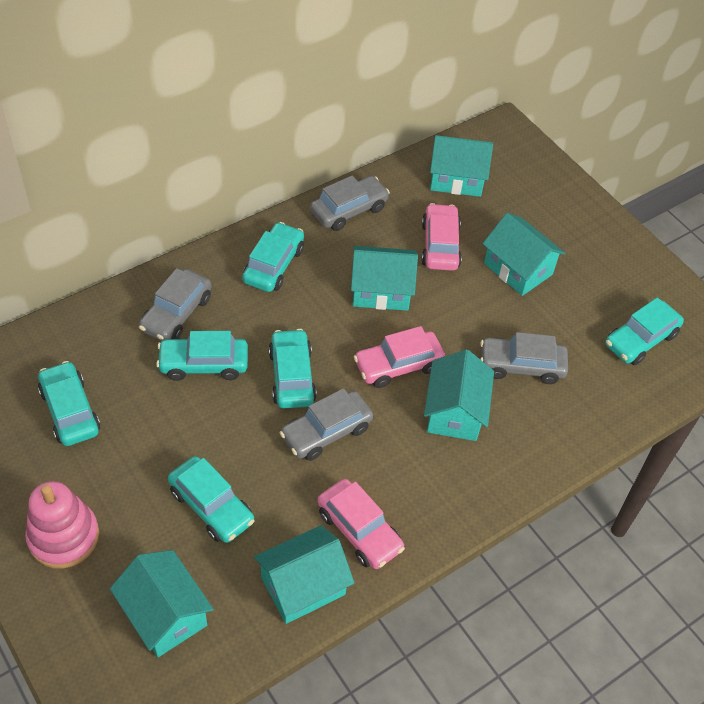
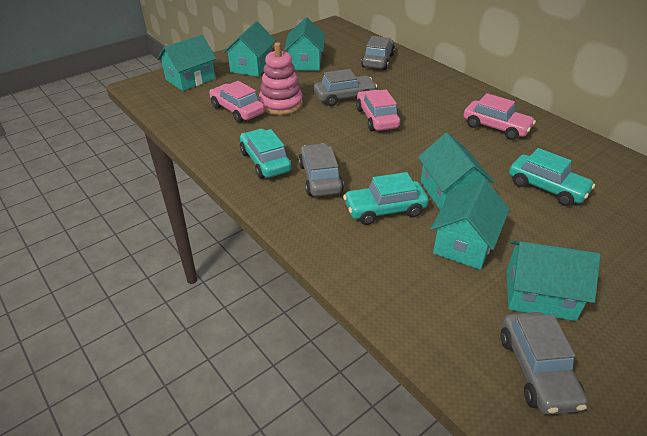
turquoise car: 6 -> 3

